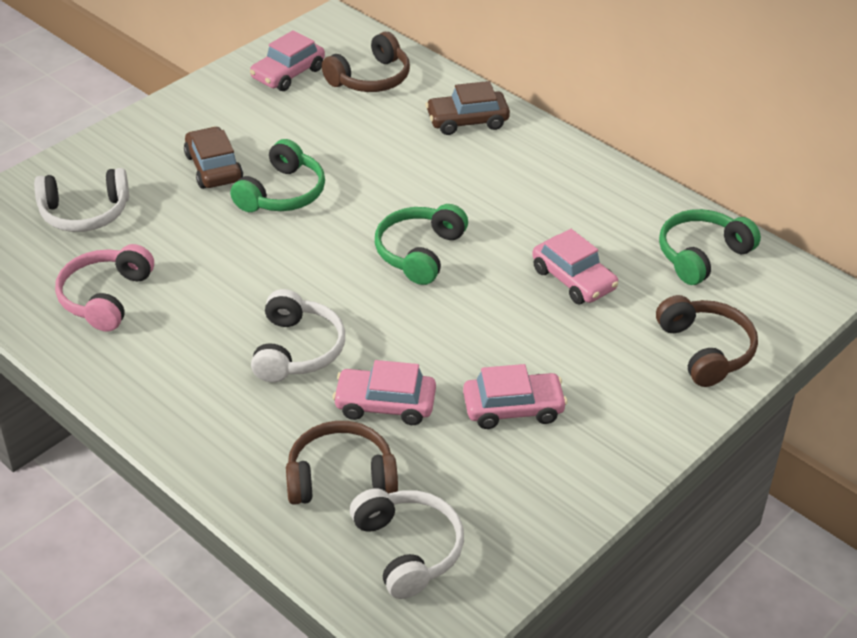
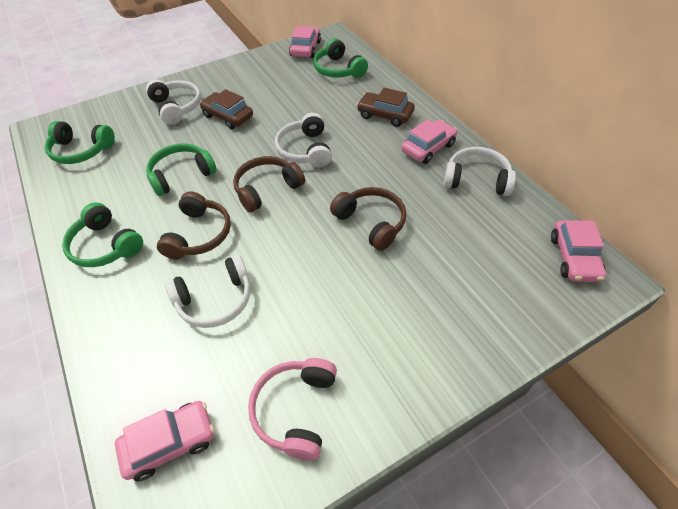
green headphones: 3 -> 4
white headphones: 3 -> 4

